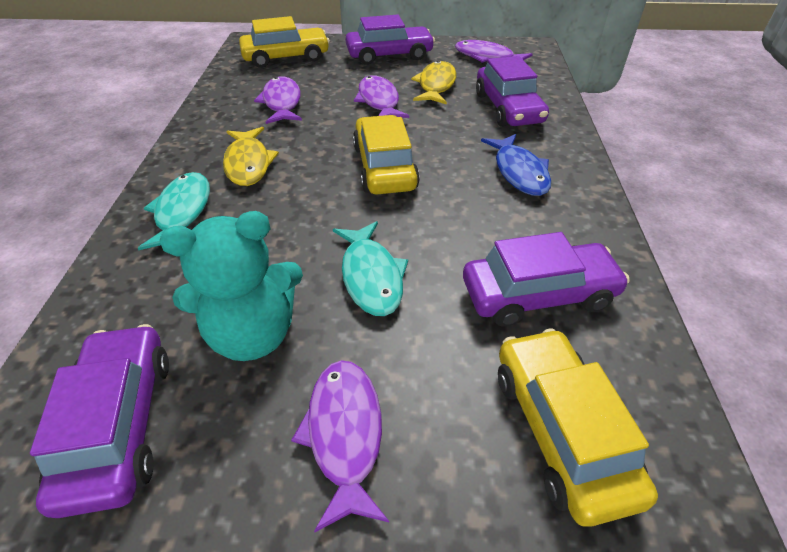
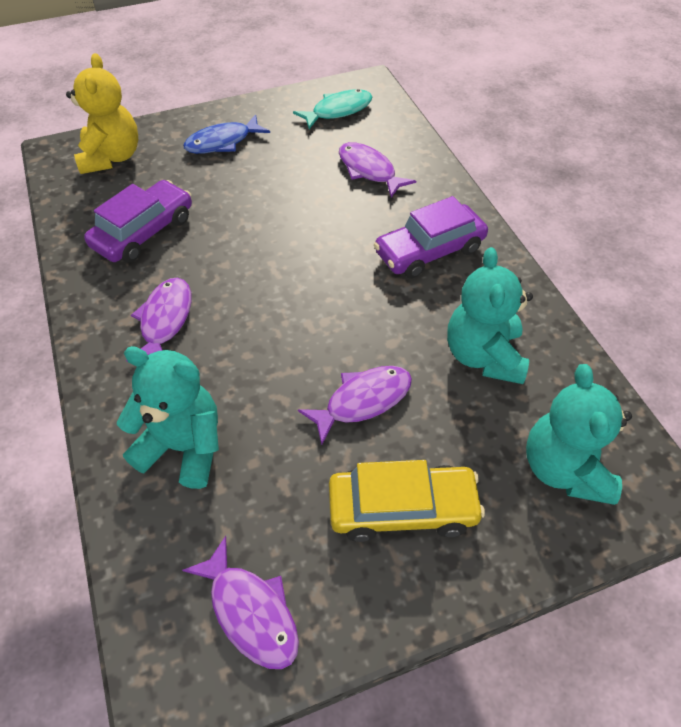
purple car: 4 -> 2
turquoise fish: 2 -> 1
turquoise teddy bear: 1 -> 3
yellow car: 3 -> 1
yellow fish: 2 -> 0
yellow teddy bear: 0 -> 1

